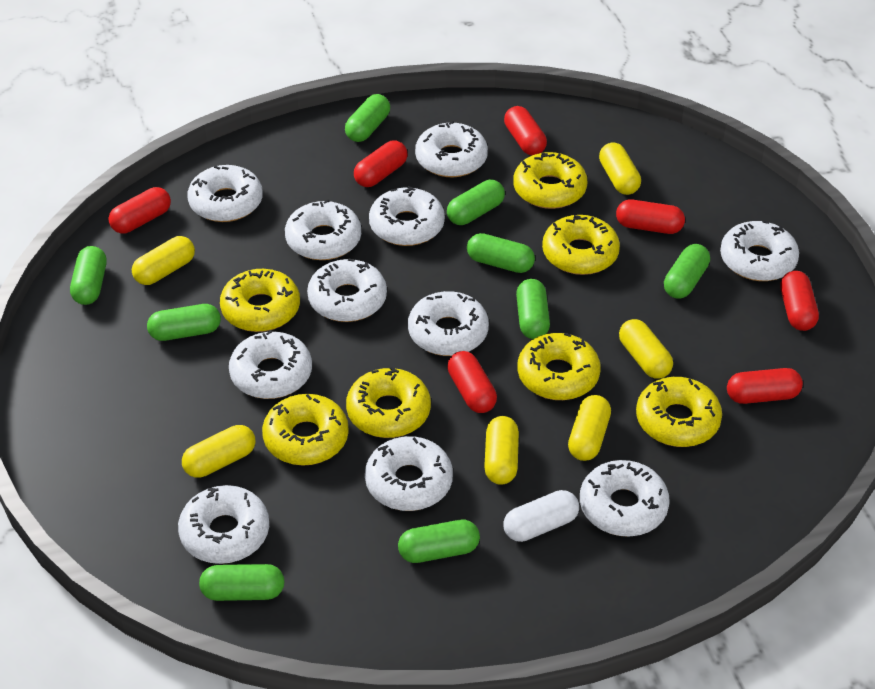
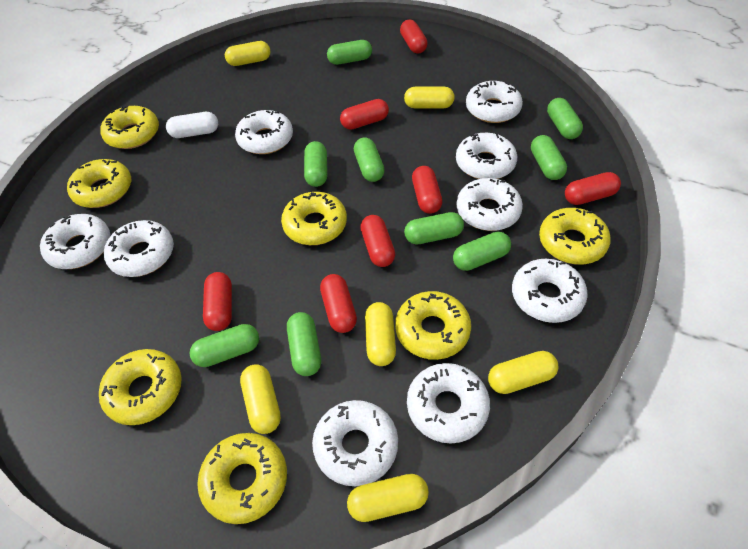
white donut: 11 -> 9

